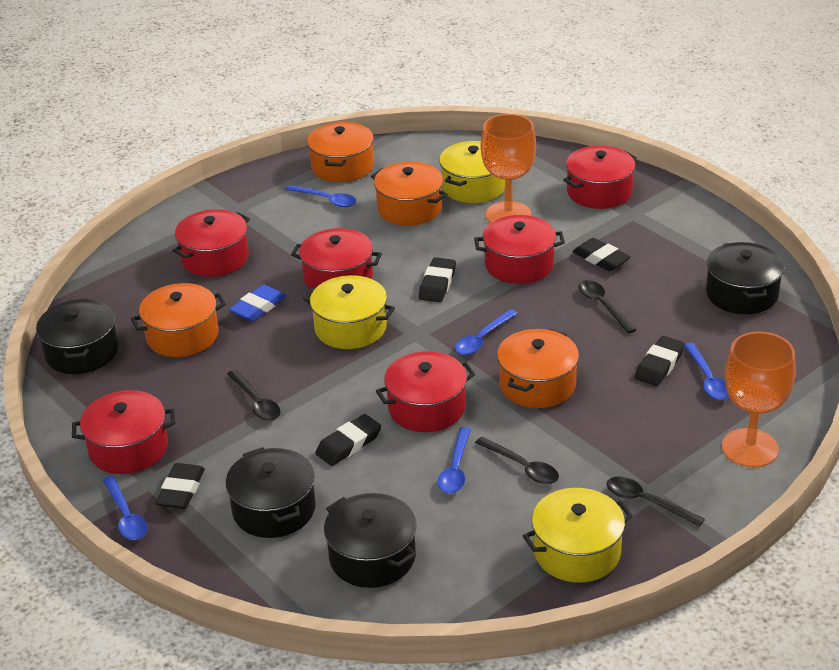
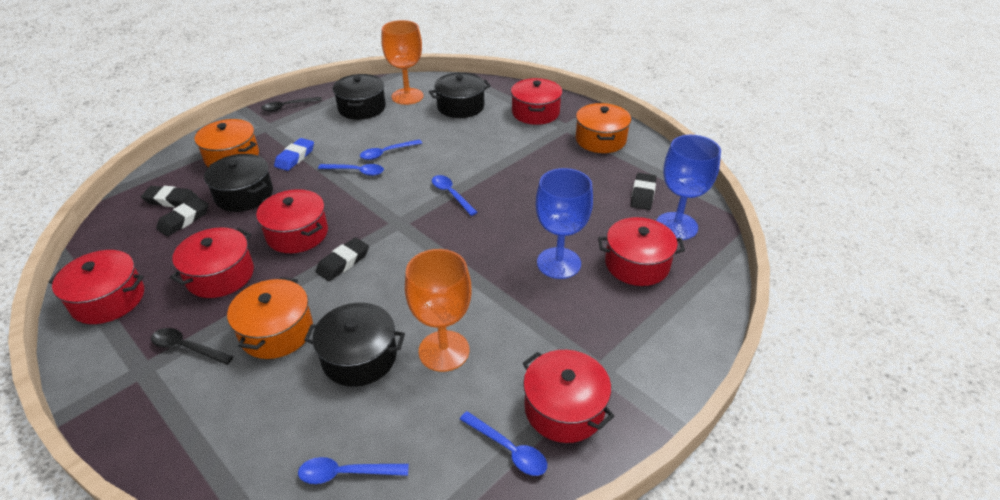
black eraser: 5 -> 4
black spoon: 4 -> 2
blue goblet: 0 -> 2
orange pot: 4 -> 3
yellow pot: 3 -> 0

